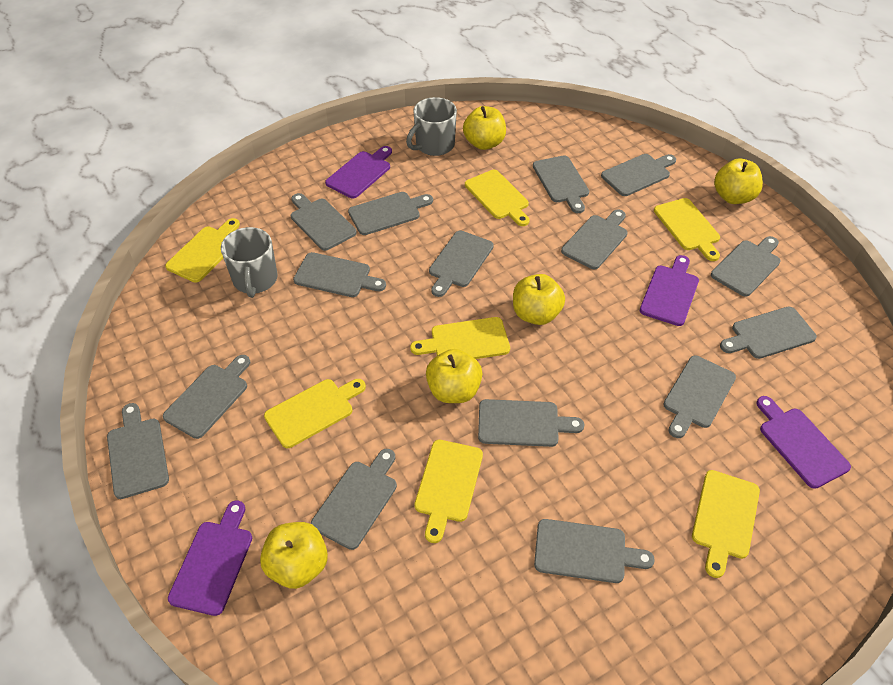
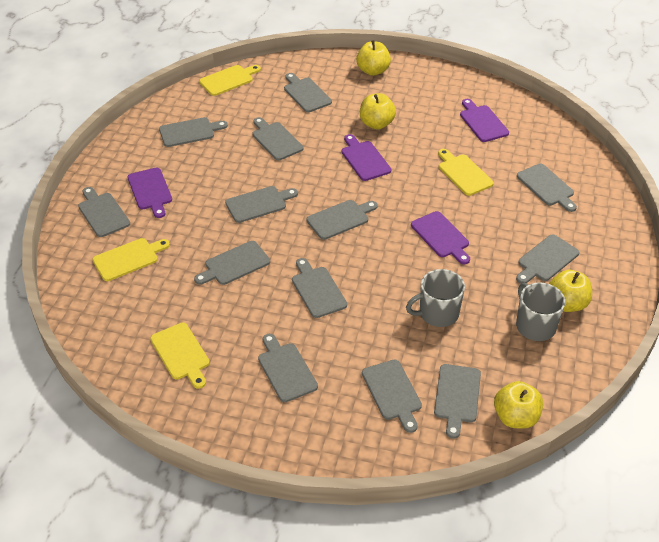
grey cutting board: 15 -> 13
yellow apple: 5 -> 4
yellow cutting board: 7 -> 4

